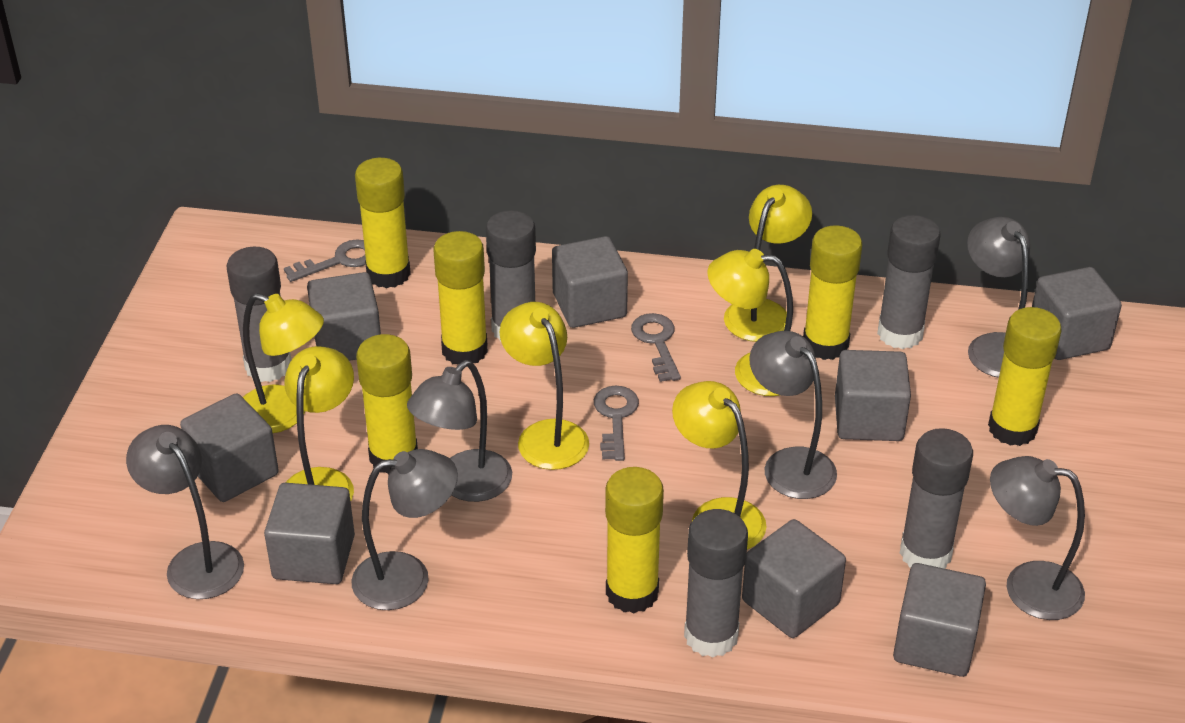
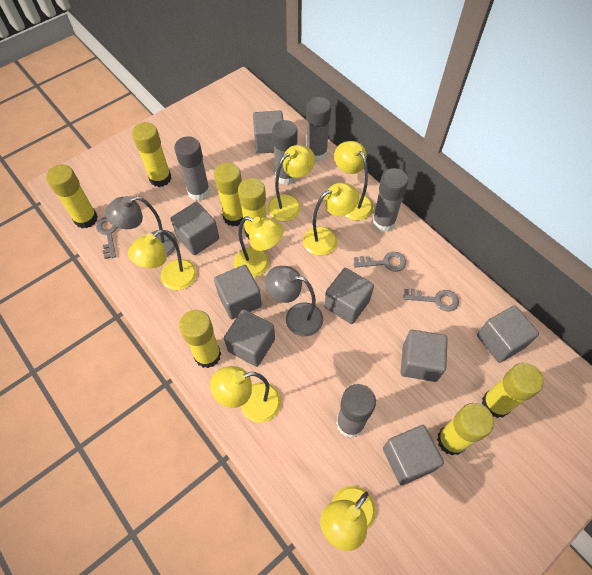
grey lamp: 6 -> 2
yellow glue stick: 6 -> 7
yellow lamp: 6 -> 7

